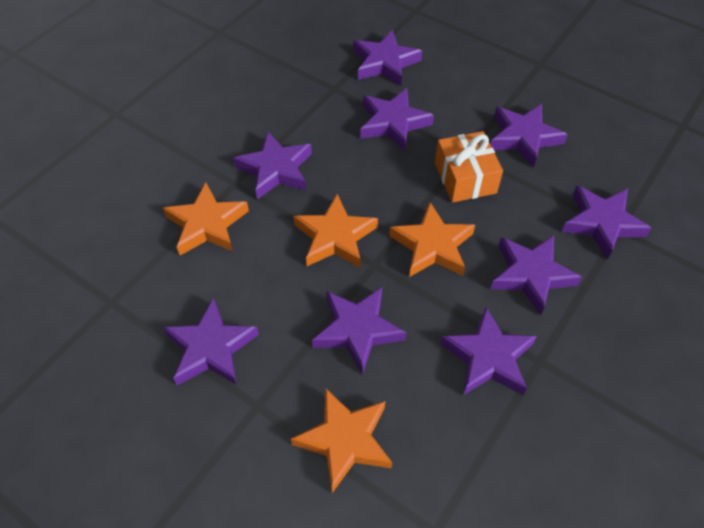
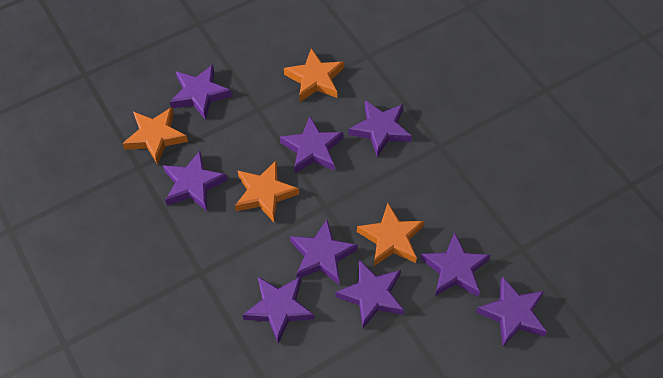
orange gift: 1 -> 0

